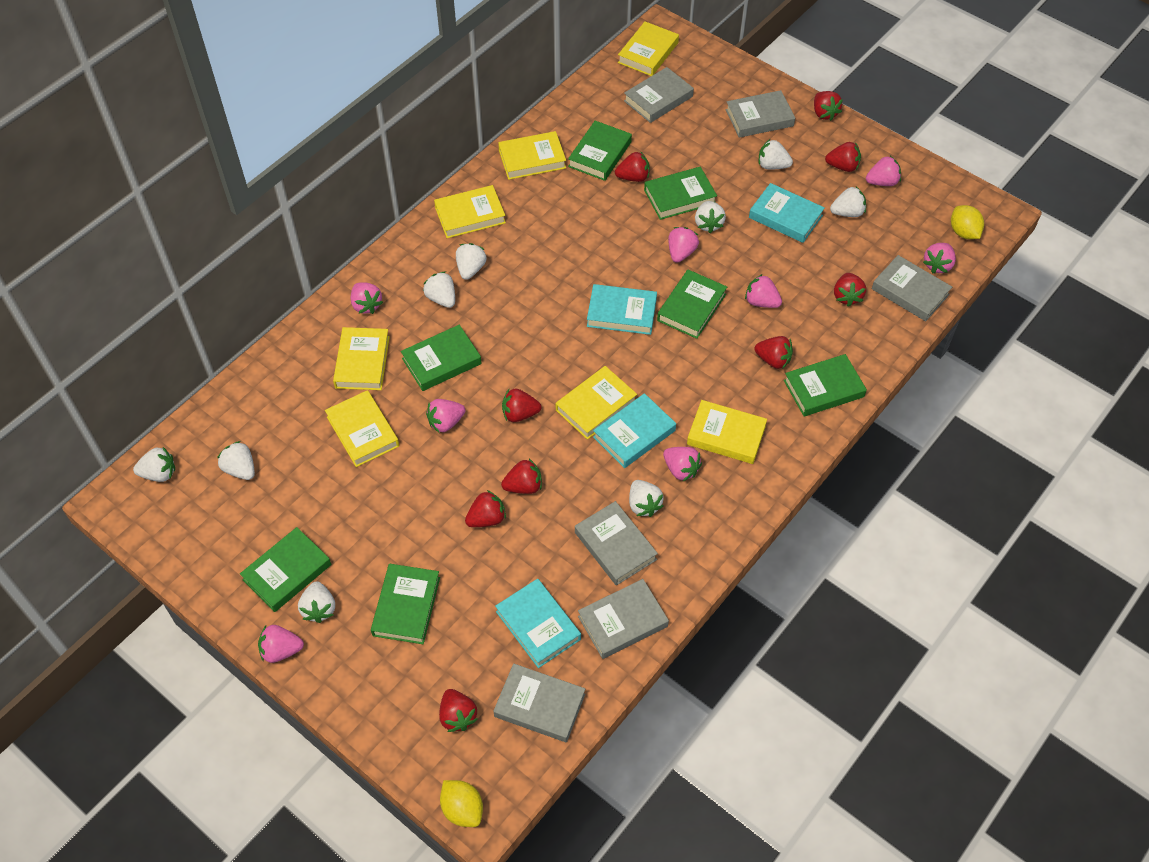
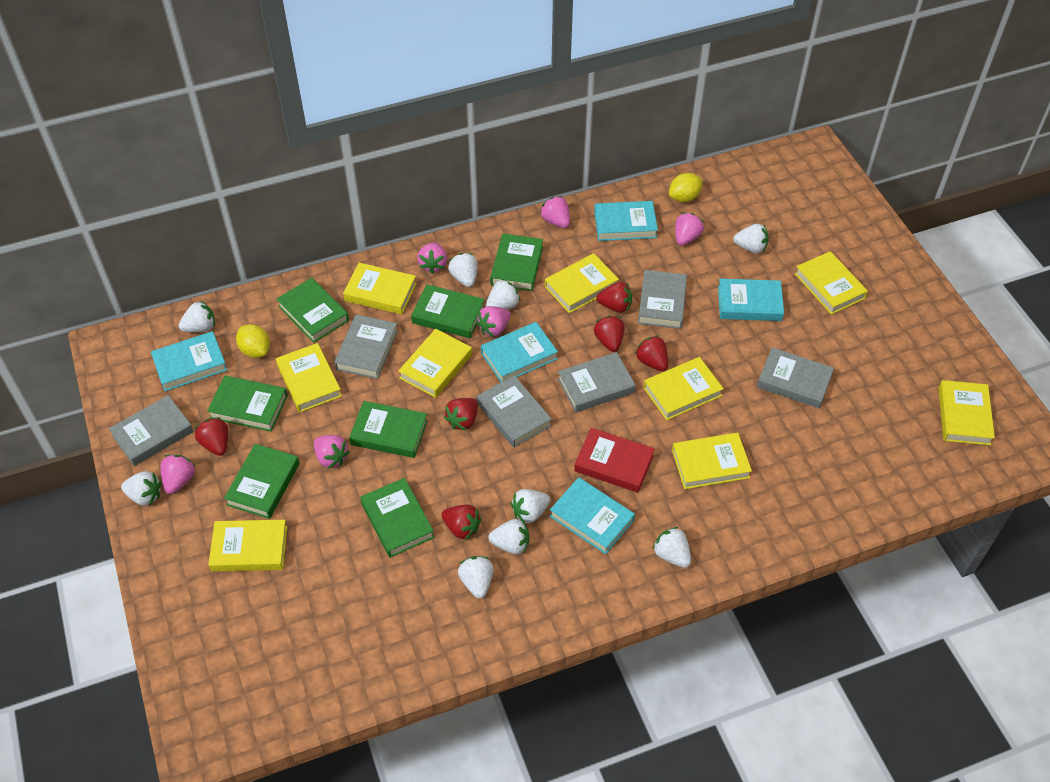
pink strawberry: 8 -> 6
red book: 0 -> 1
red strawberry: 9 -> 6
turquoise book: 4 -> 5
yellow book: 7 -> 9

